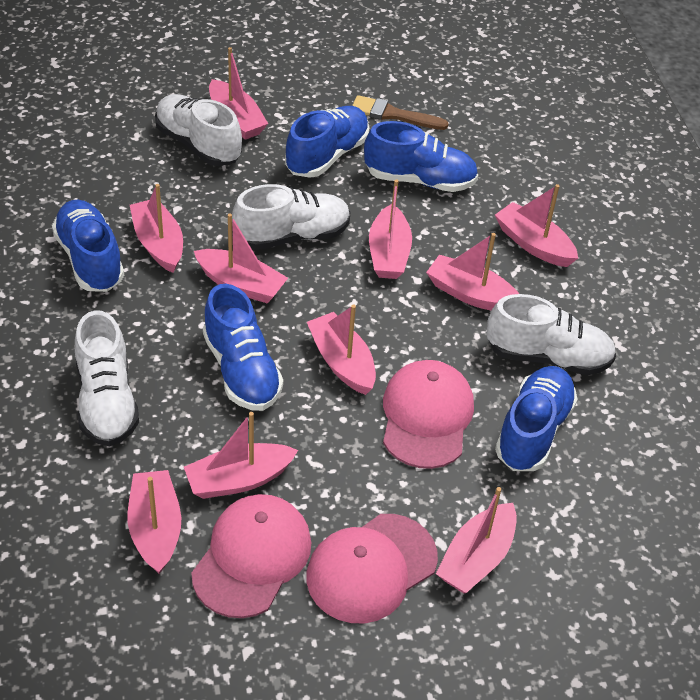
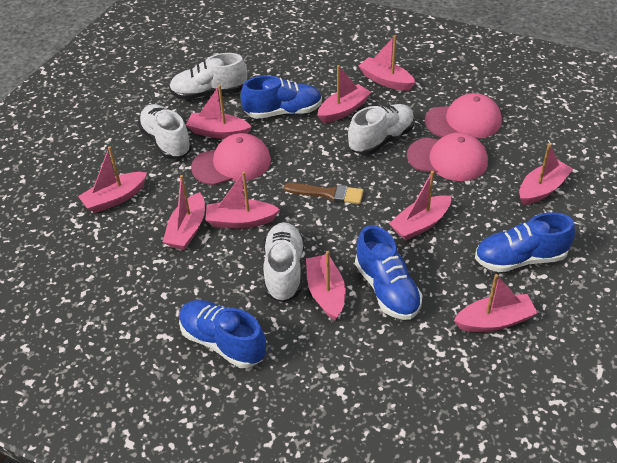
blue shoe: 5 -> 4

